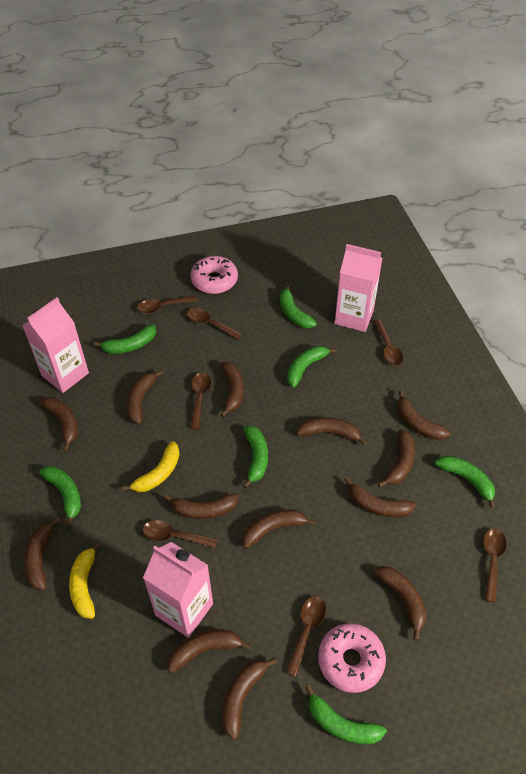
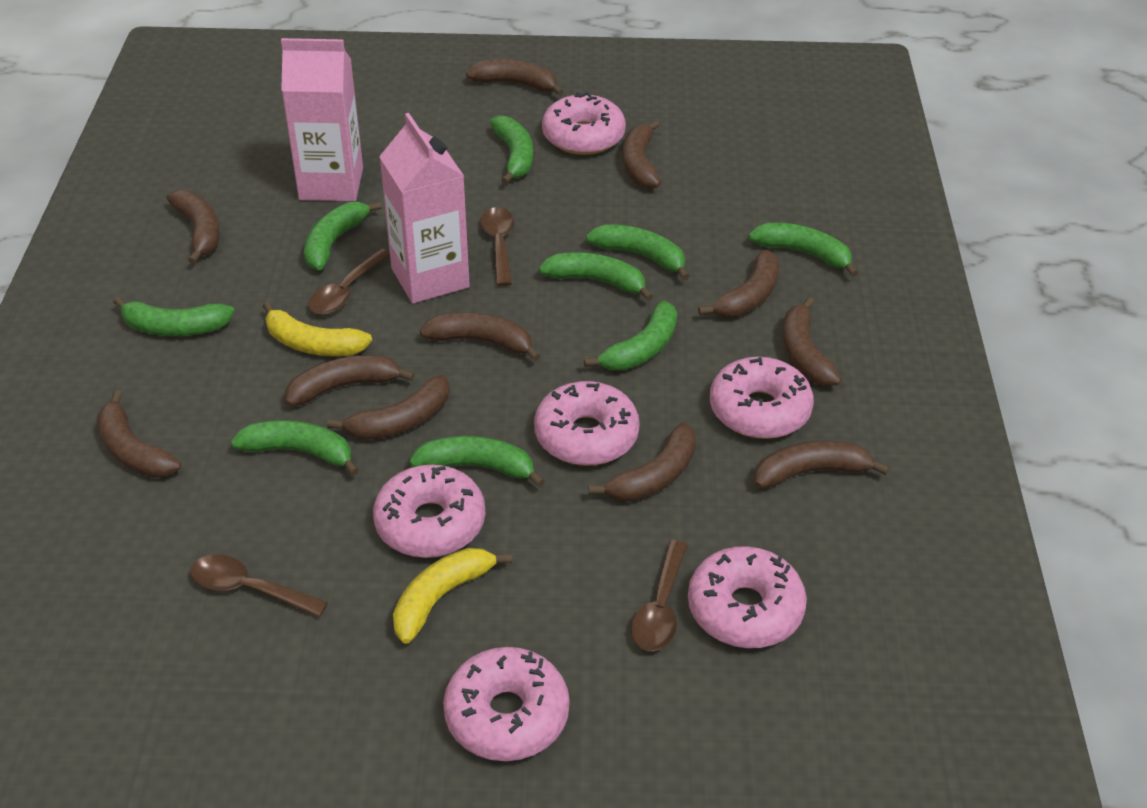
brown banana: 13 -> 11
brown spoon: 7 -> 4
green banana: 7 -> 9
pink carton: 3 -> 2
pink donut: 2 -> 6

